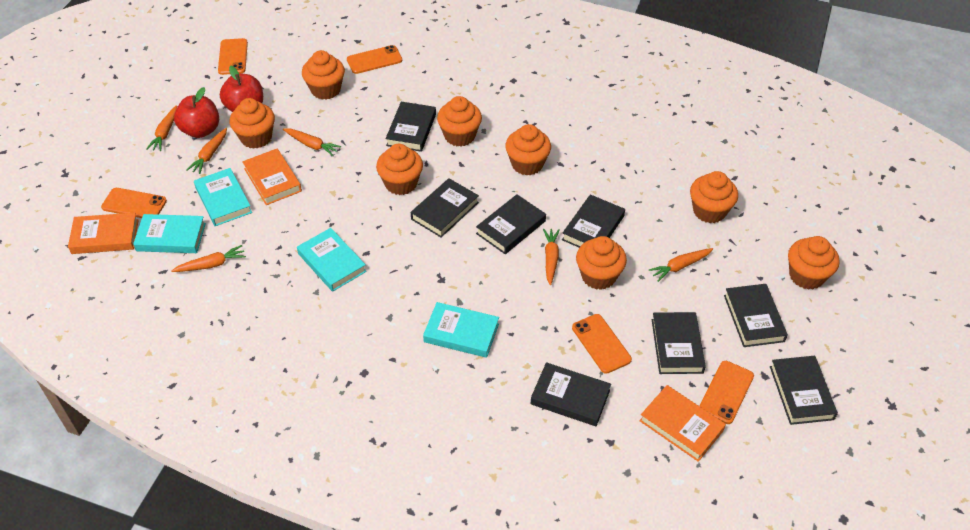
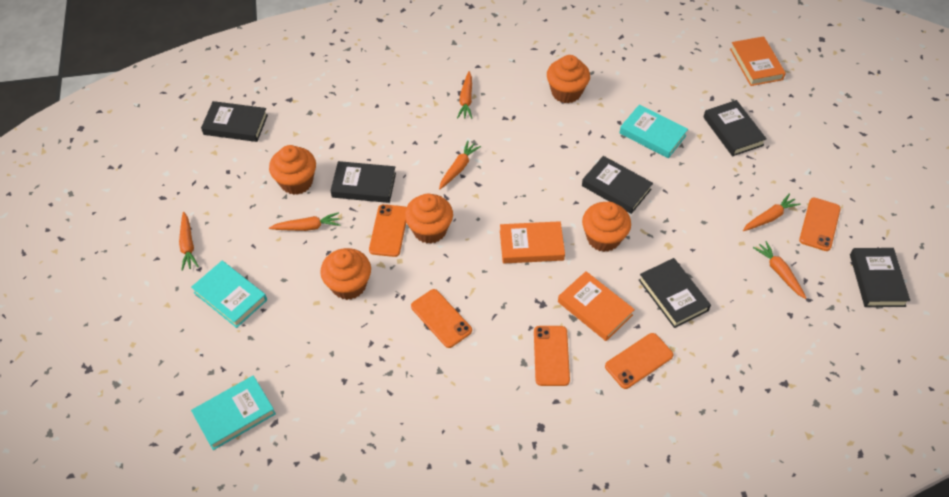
black book: 8 -> 6
orange cupcake: 8 -> 5
red apple: 2 -> 0
turquoise book: 4 -> 3

